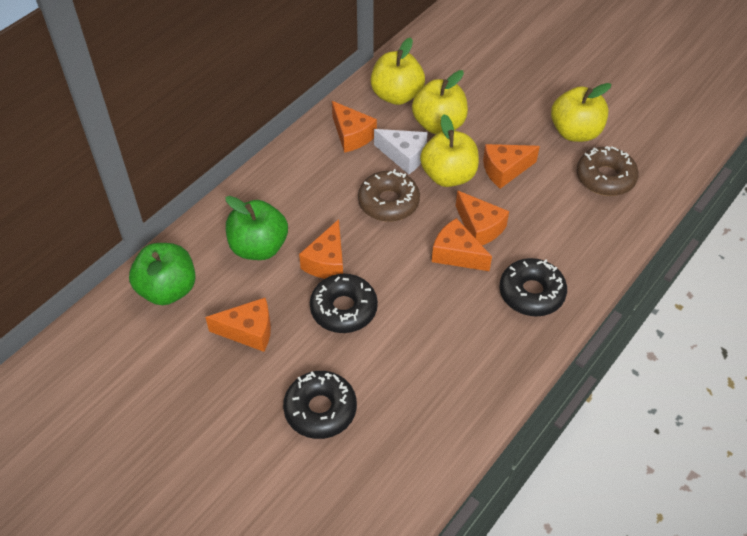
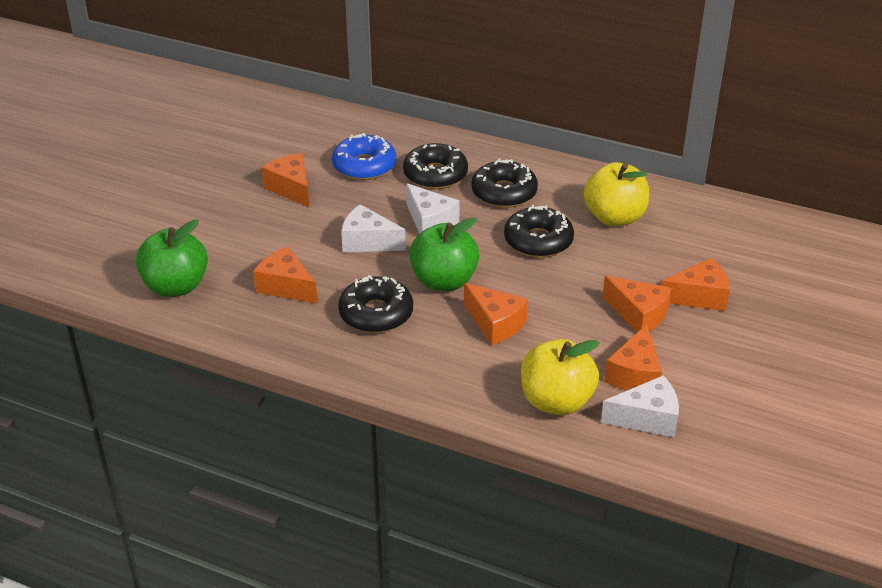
black donut: 3 -> 4
blue donut: 0 -> 1
brown donut: 2 -> 0
white cheese: 1 -> 3
yellow apple: 4 -> 2

